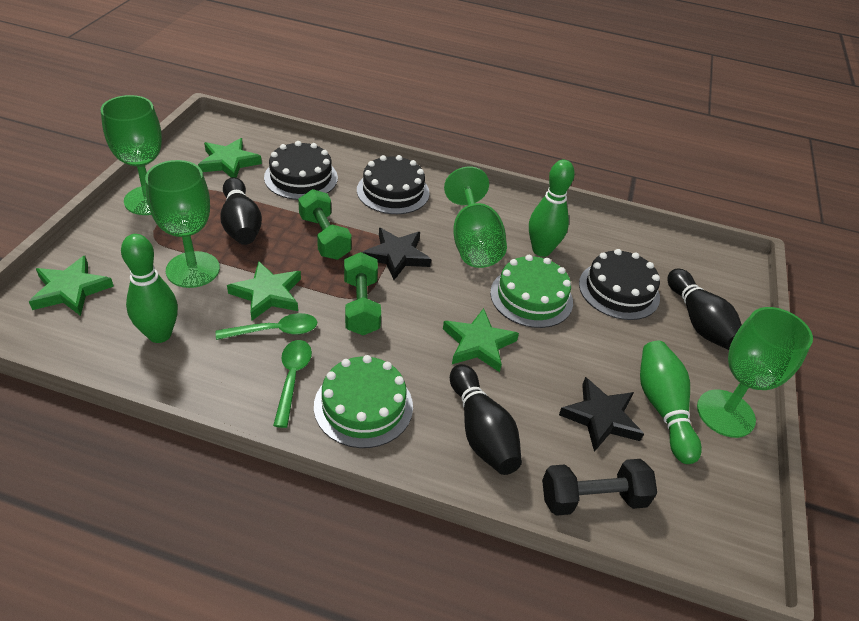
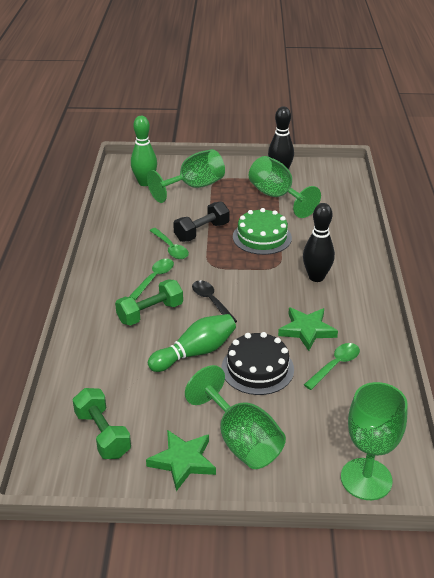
black bowling pin: 3 -> 2
black cake: 3 -> 1
black spoon: 0 -> 1
black star: 2 -> 0
green bowling pin: 3 -> 2
green cake: 2 -> 1
green spoon: 2 -> 3
green star: 4 -> 2

